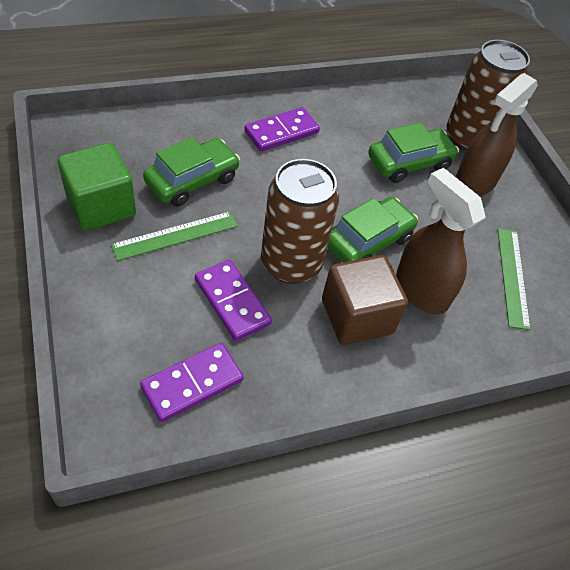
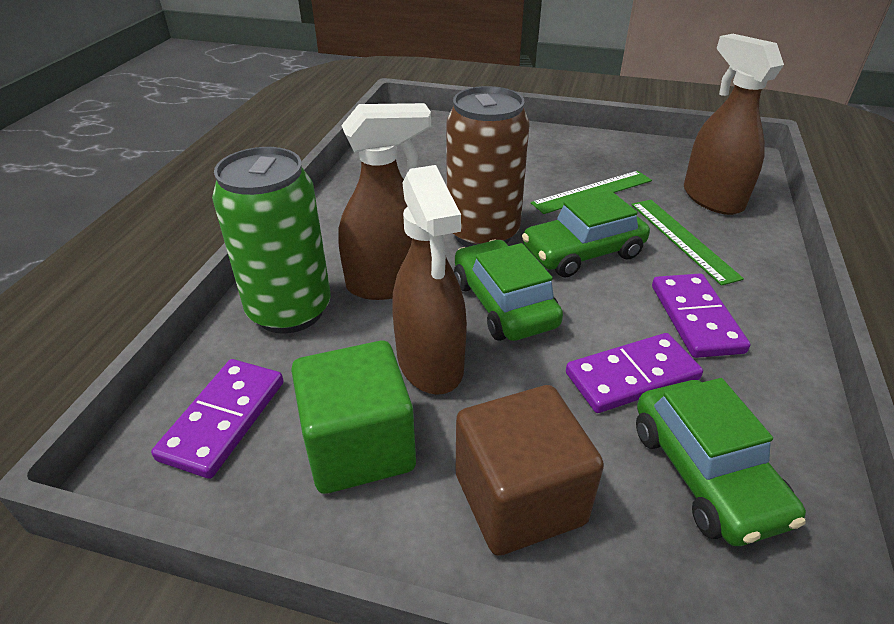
brown can: 2 -> 1
brown spray bottle: 2 -> 3
green can: 0 -> 1

